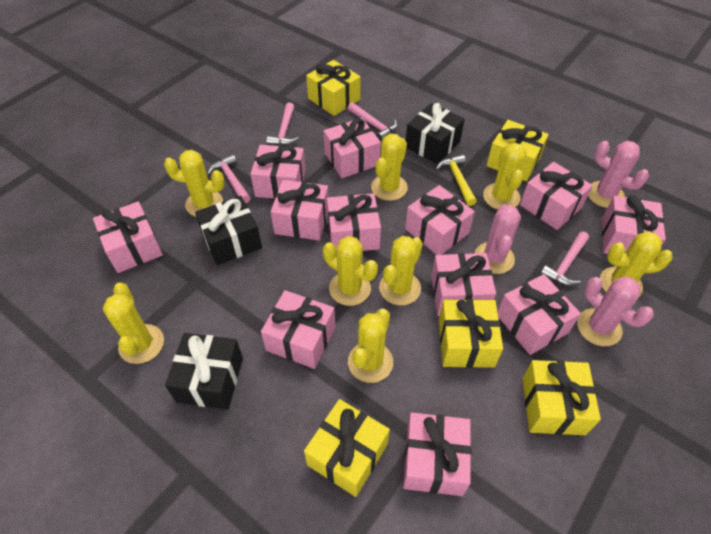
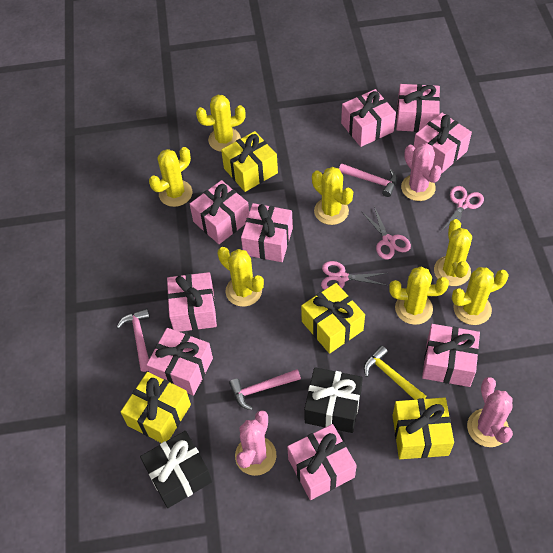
black gift: 3 -> 2
pink gift: 12 -> 9
pink hammer: 4 -> 3
pink scissors: 0 -> 3
yellow cactus: 8 -> 7
yellow gift: 5 -> 4

